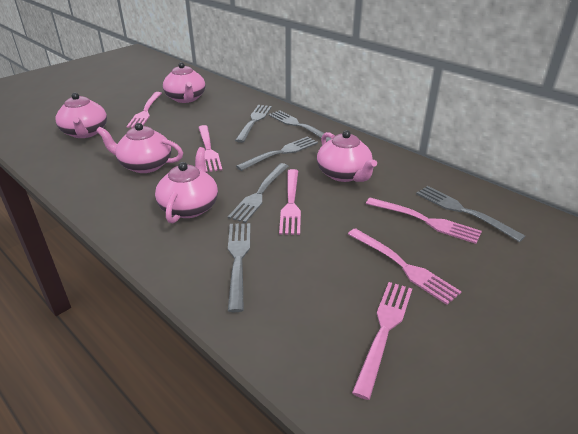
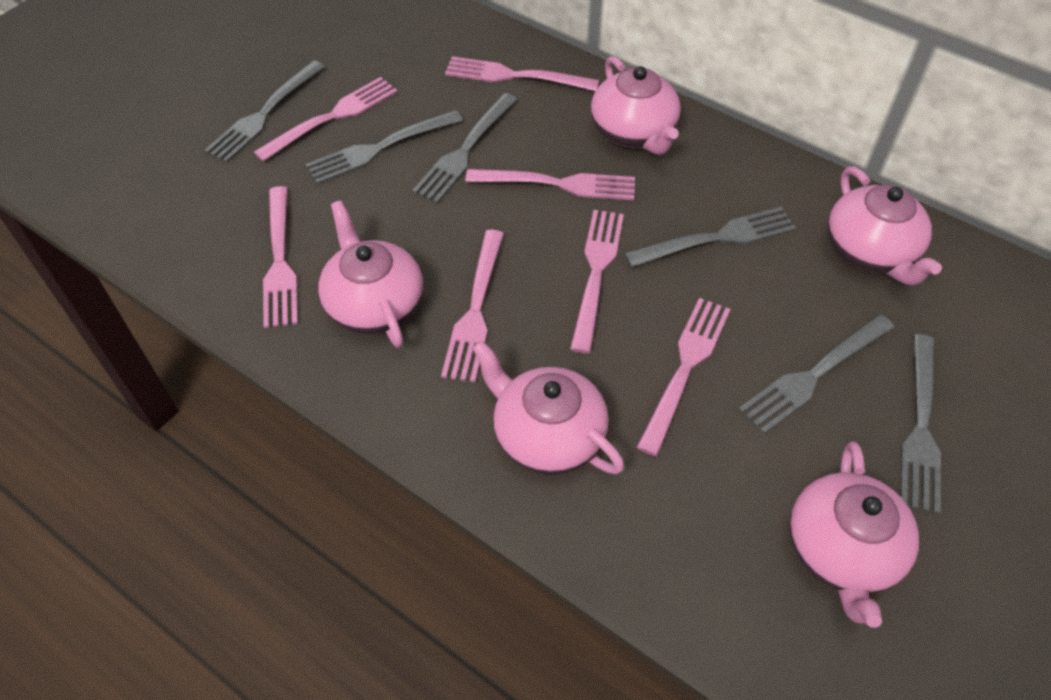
pink fork: 6 -> 7

